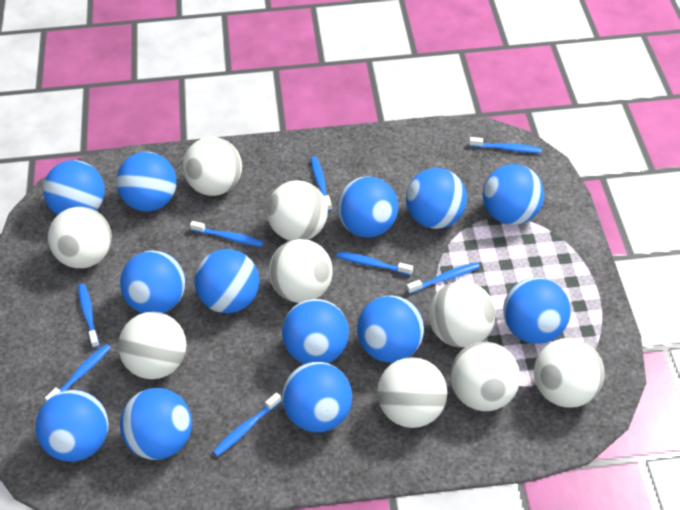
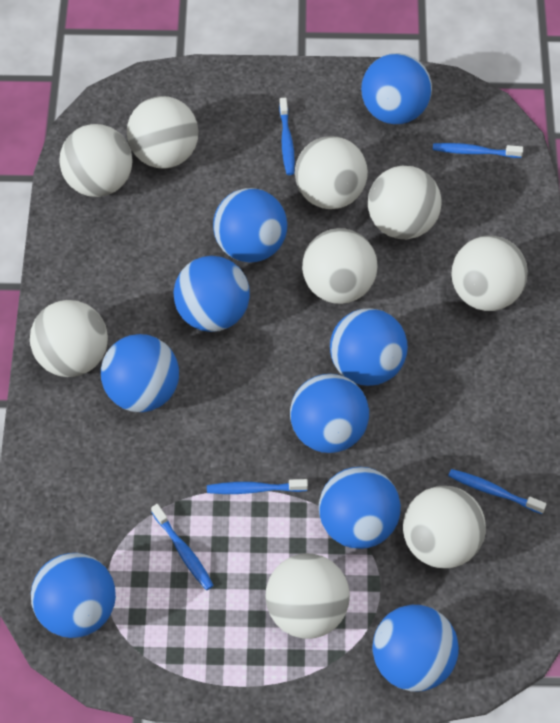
blue ball: 13 -> 9
blue toothbrush: 8 -> 5

